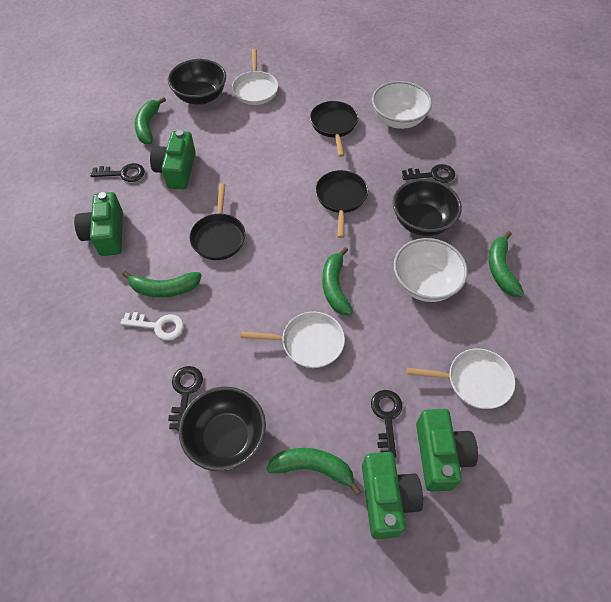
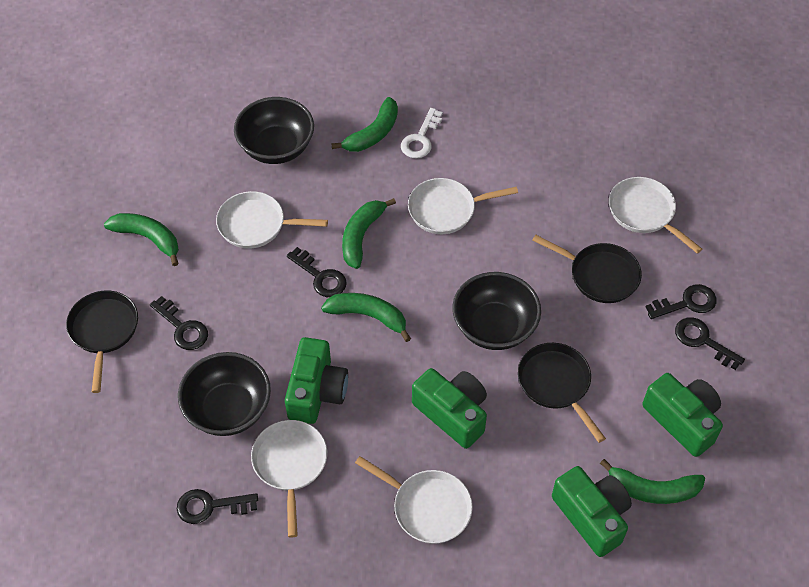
black key: 4 -> 5
white bowl: 2 -> 0
white pan: 3 -> 5

